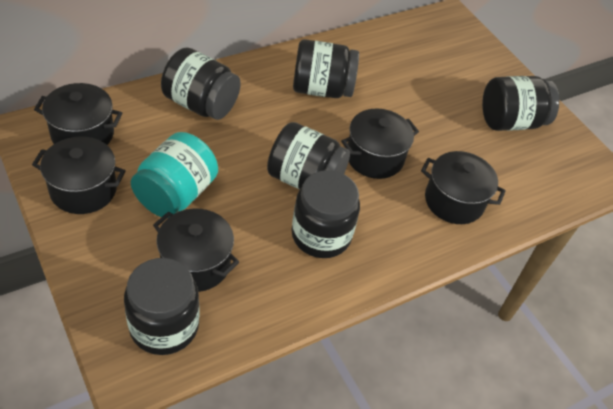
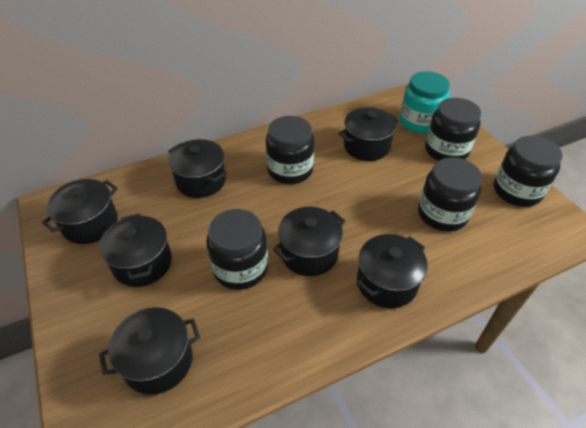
black jar: 6 -> 5
black pot: 5 -> 7

